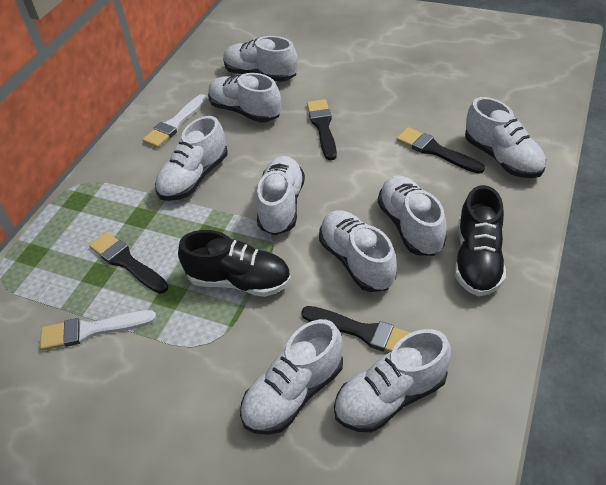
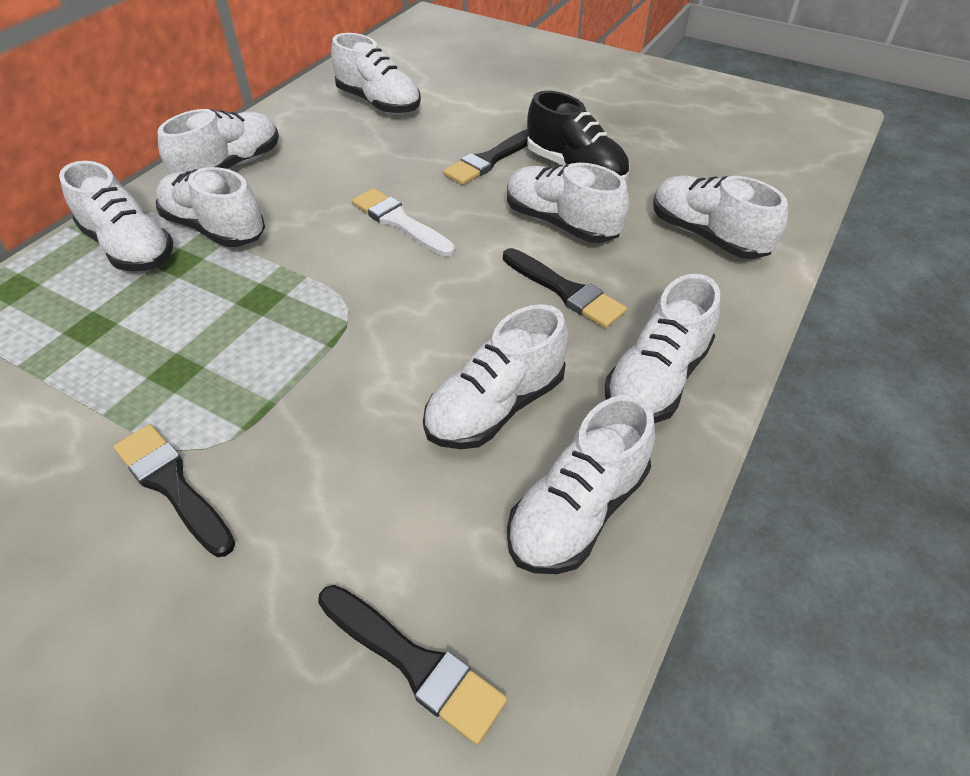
black shoe: 2 -> 1
white brush: 2 -> 1

